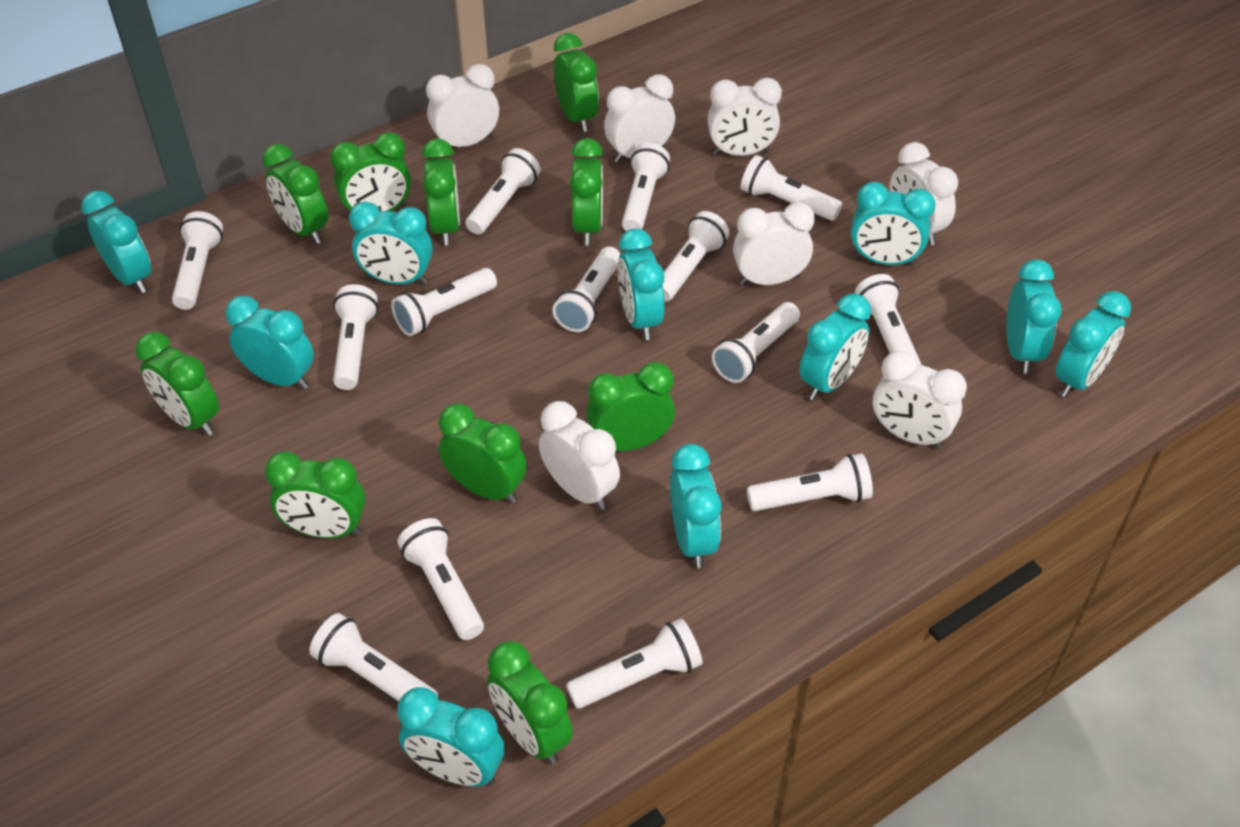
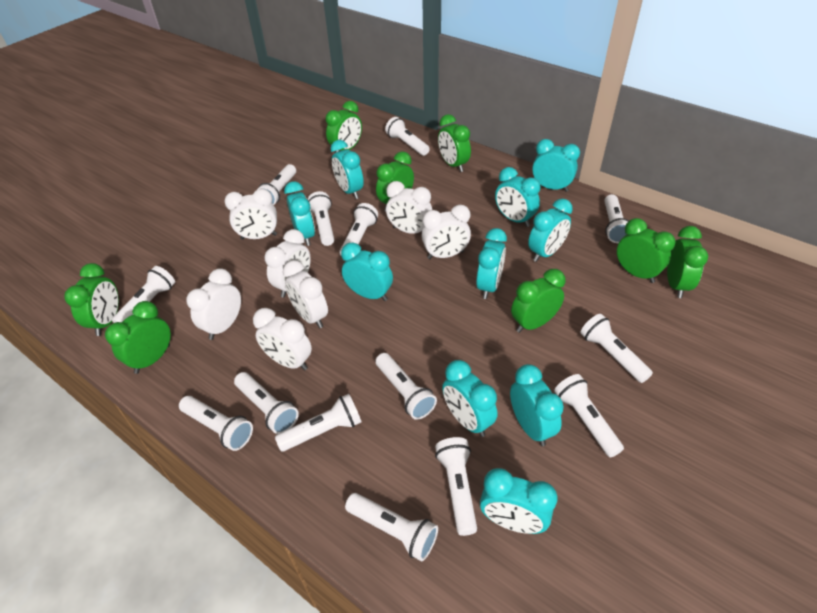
green clock: 10 -> 8

